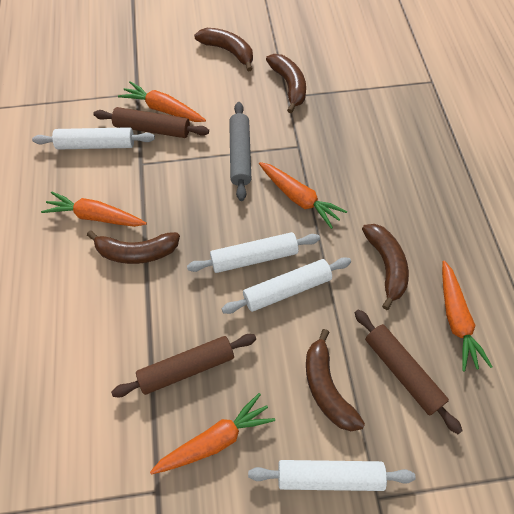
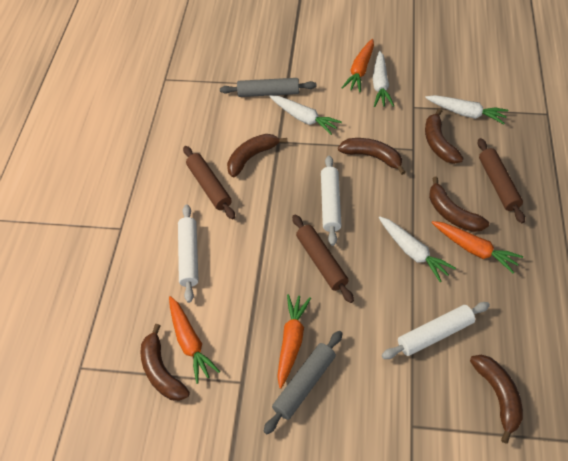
brown banana: 5 -> 6
grey rolling pin: 1 -> 2
orange carrot: 5 -> 4
white carrot: 0 -> 4
white rolling pin: 4 -> 3

